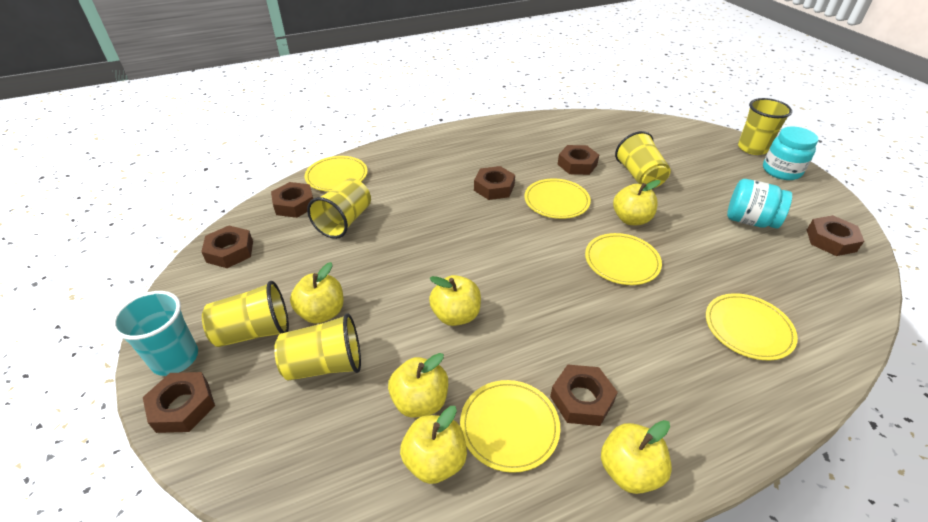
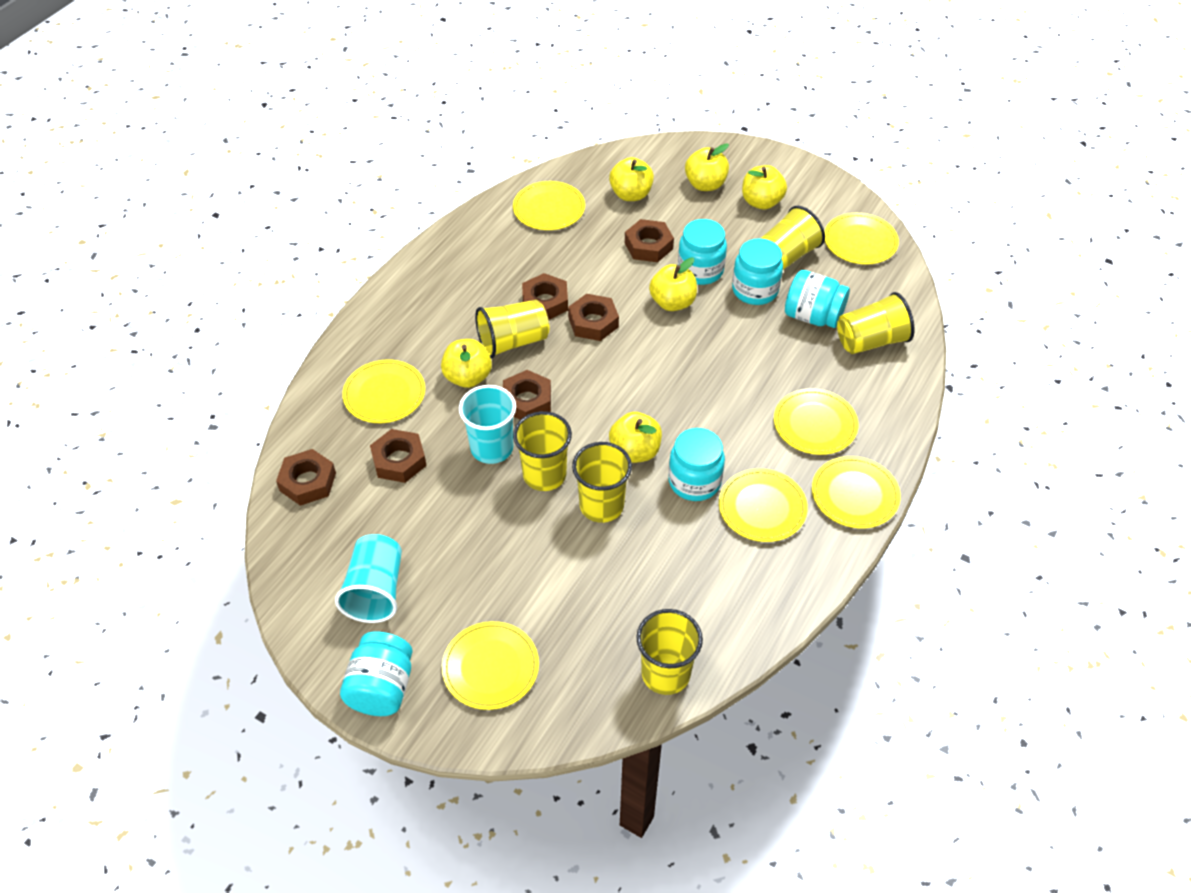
brown nut: 7 -> 6
turquoise cup: 1 -> 2
turquoise jar: 2 -> 5
yellow cup: 5 -> 6
yellow plate: 5 -> 7

